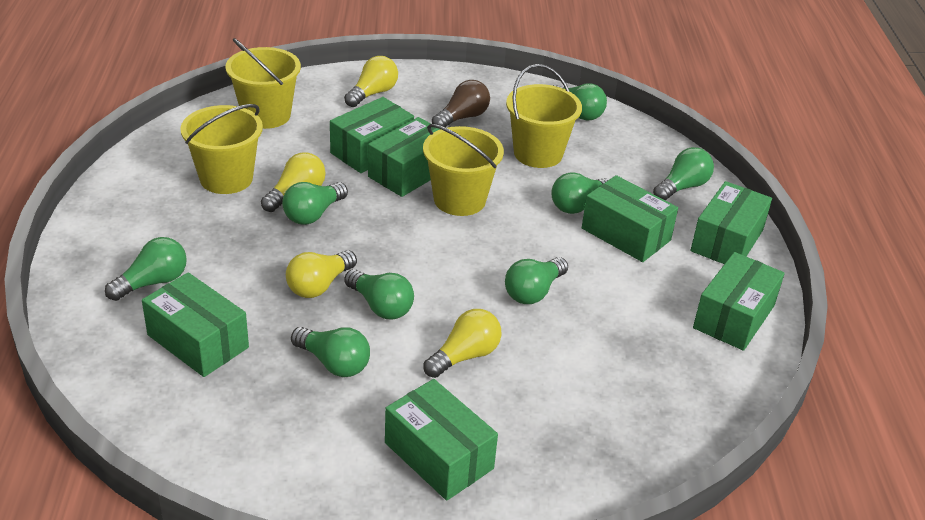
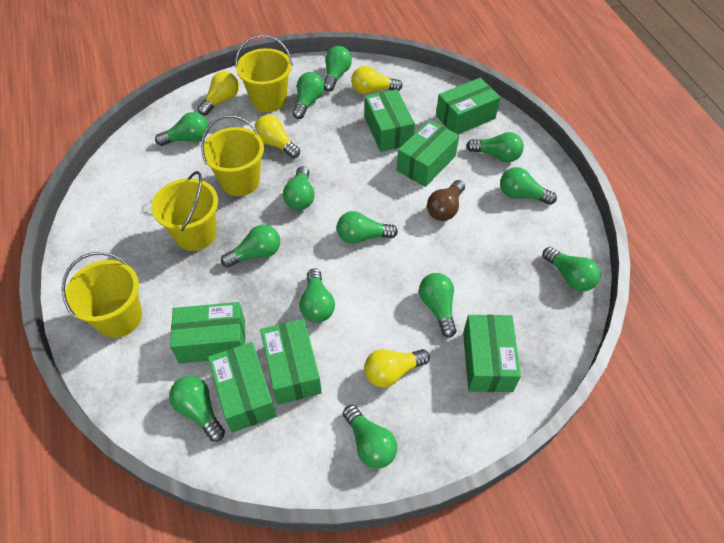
green light bulb: 8 -> 13

